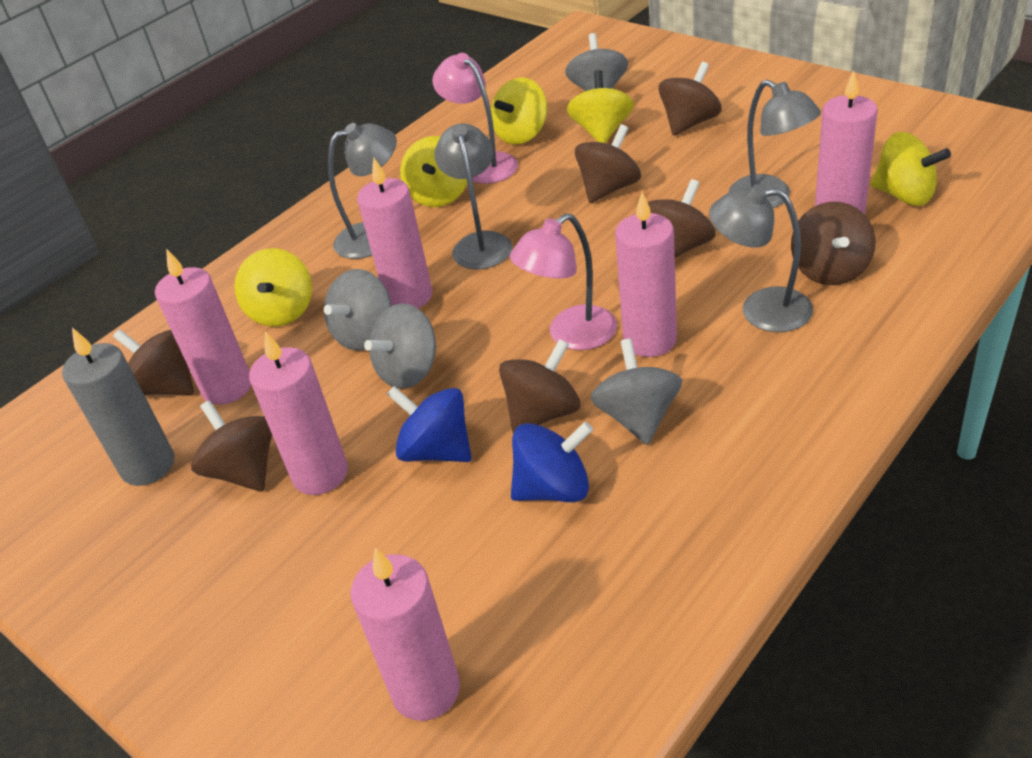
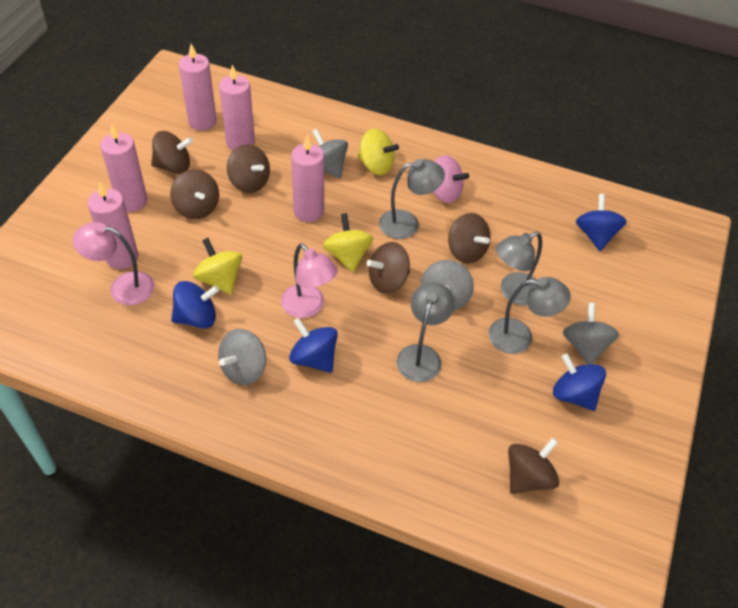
blue spinning top: 2 -> 4
brown spinning top: 7 -> 6
grey candle: 1 -> 0
pink candle: 6 -> 5
pink spinning top: 0 -> 1
yellow spinning top: 5 -> 3

